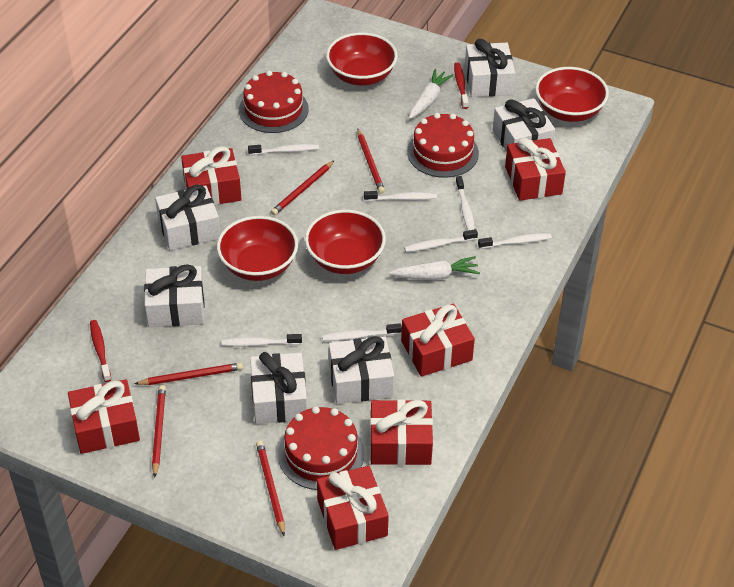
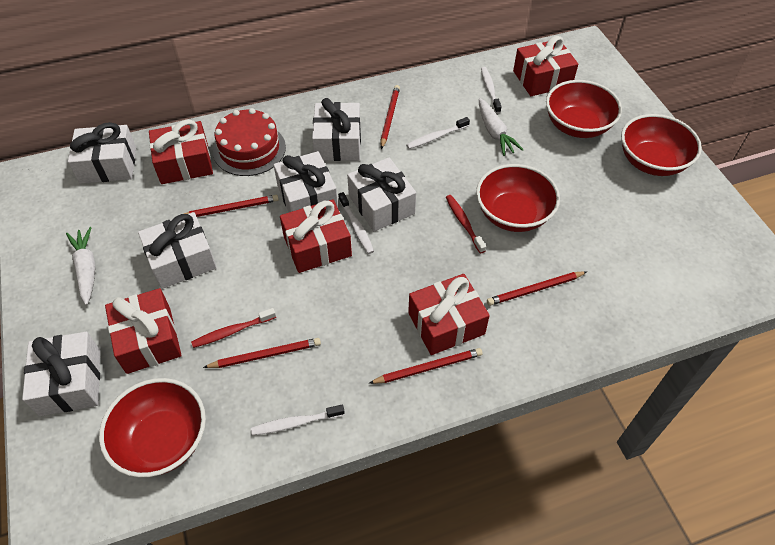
red cake: 3 -> 1
red gift: 6 -> 5
white toothbrush: 7 -> 4

